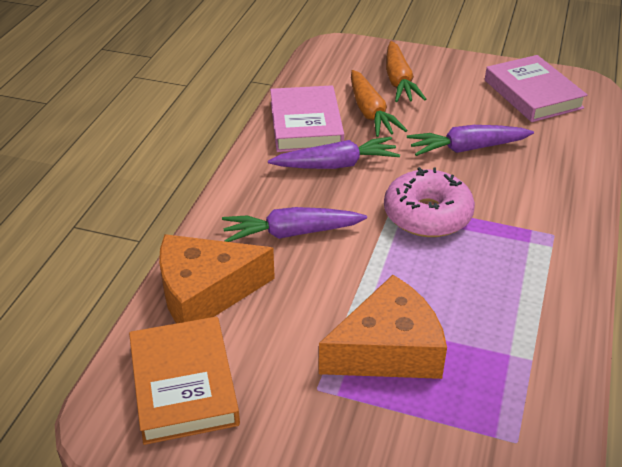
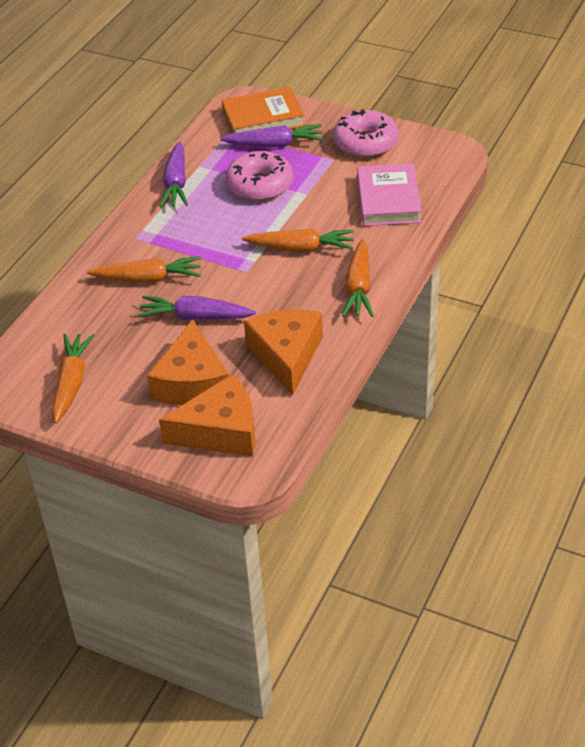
orange carrot: 2 -> 4
orange cheese: 2 -> 3
pink book: 2 -> 1
pink donut: 1 -> 2

